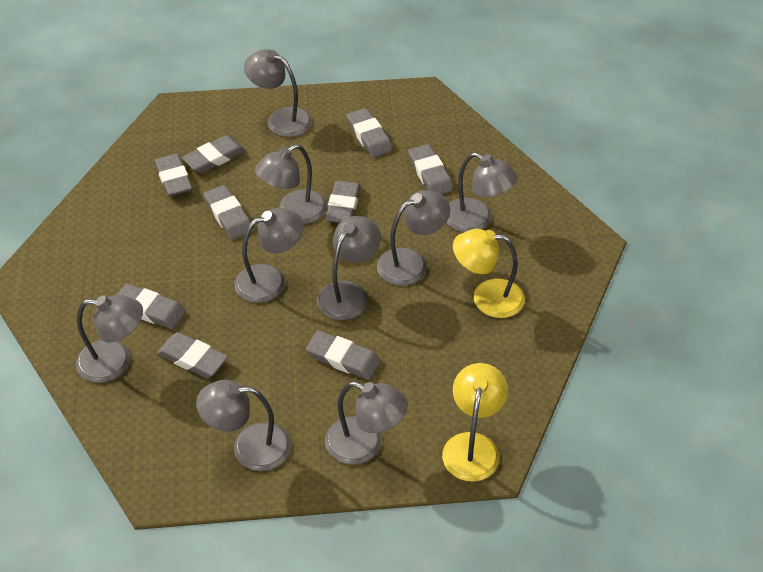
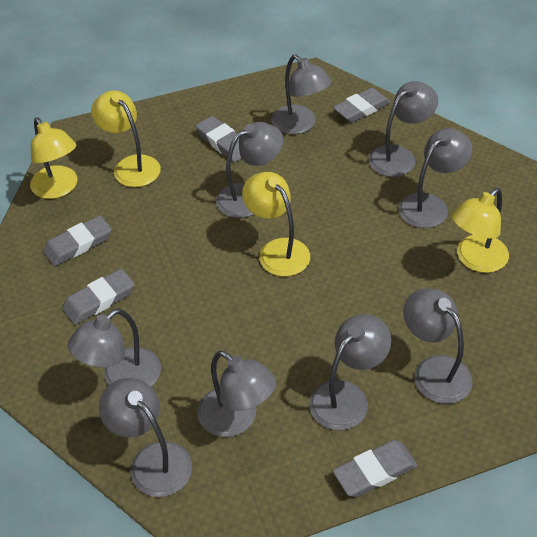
grey eraser: 9 -> 5
yellow lamp: 2 -> 4

